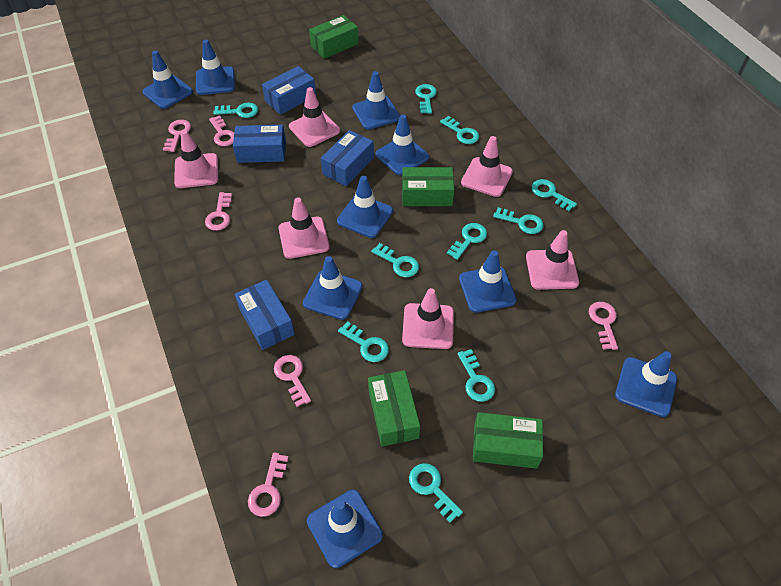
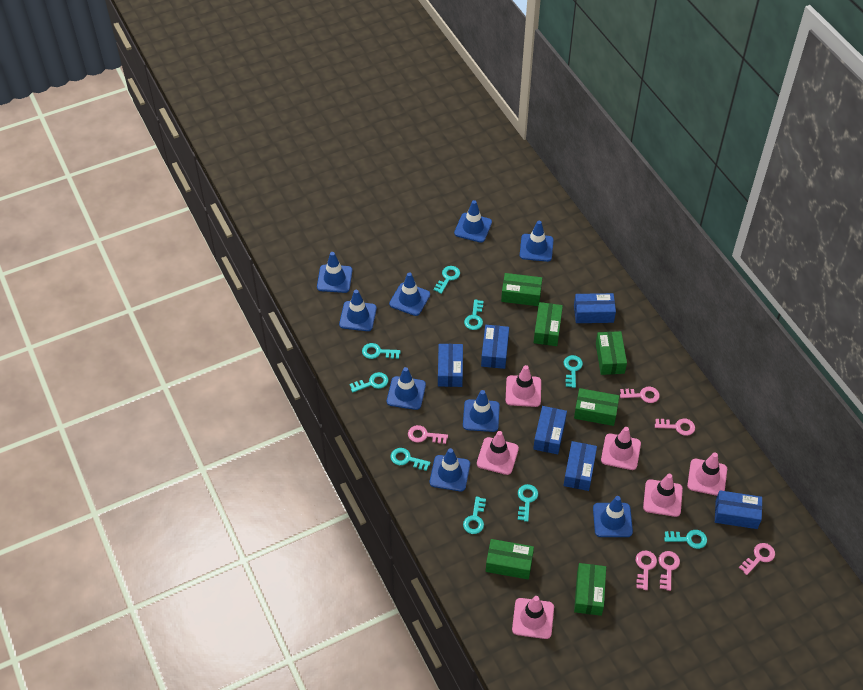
blue box: 4 -> 6
green box: 4 -> 6
turquoise key: 10 -> 9

